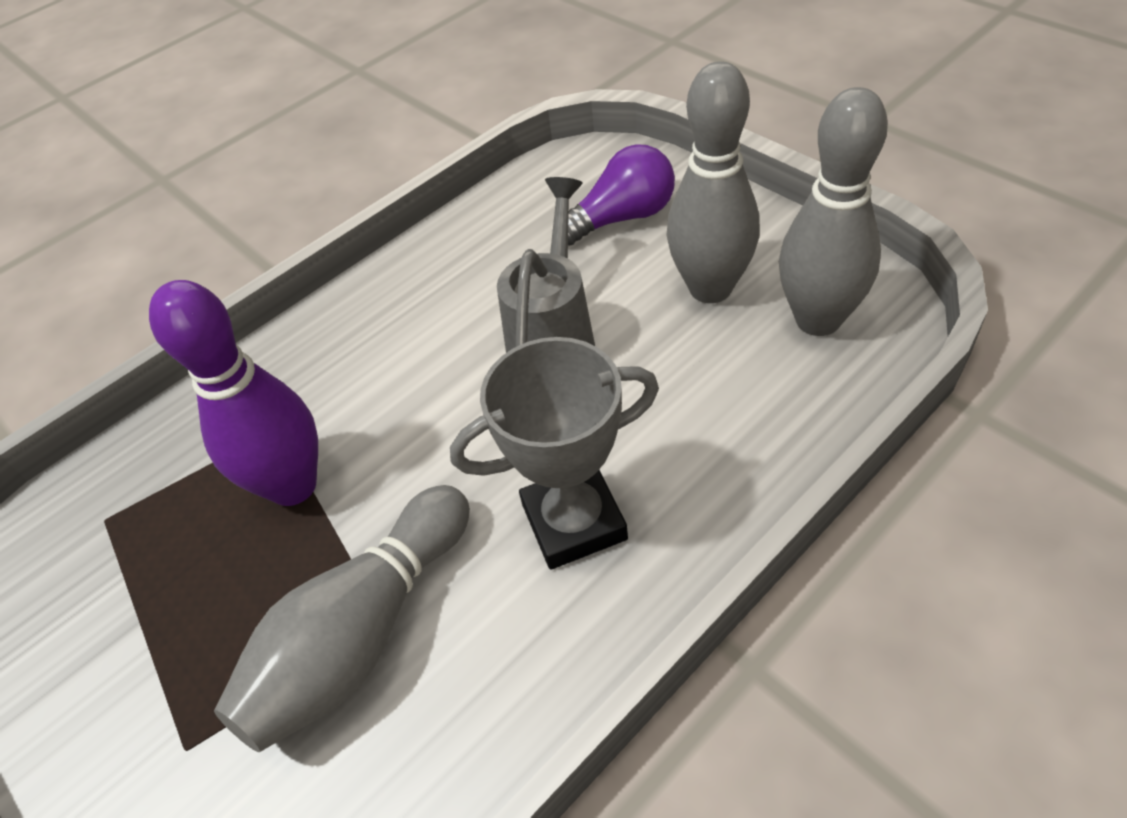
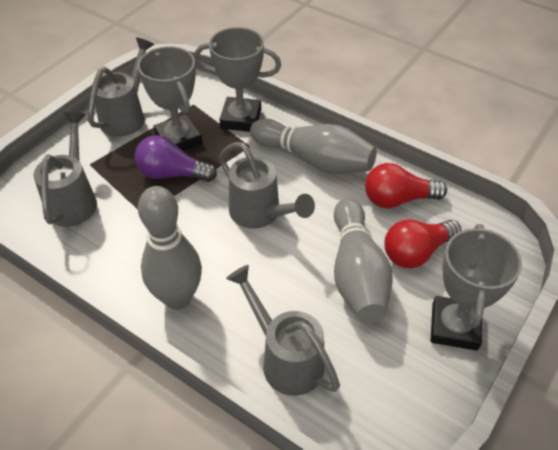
grey trophy: 1 -> 3
grey watering can: 1 -> 4
purple bowling pin: 1 -> 0
red light bulb: 0 -> 2

